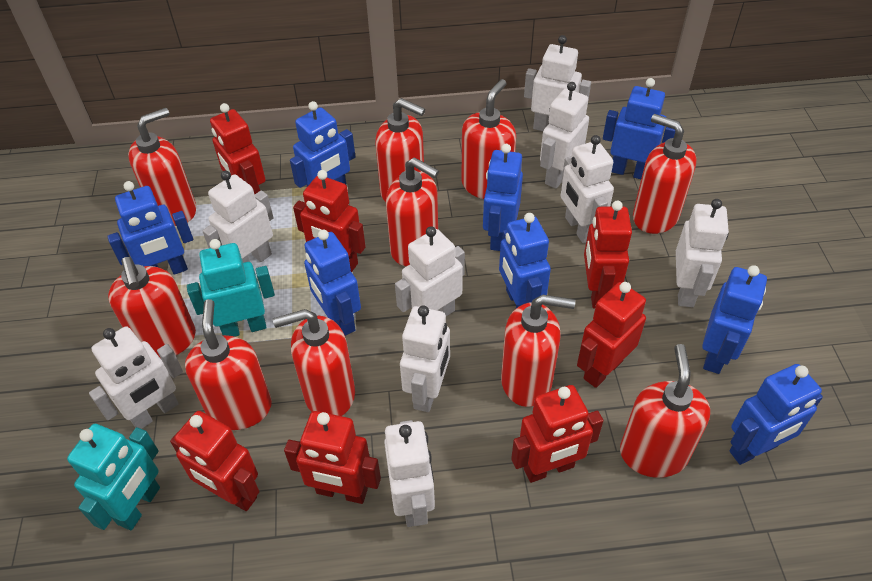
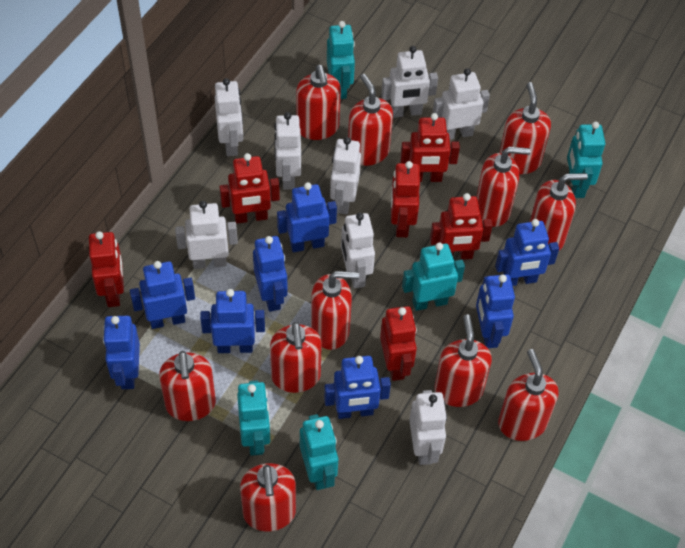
red robot: 7 -> 6
red soap dispenser: 10 -> 11
turquoise robot: 2 -> 5
white robot: 9 -> 8

